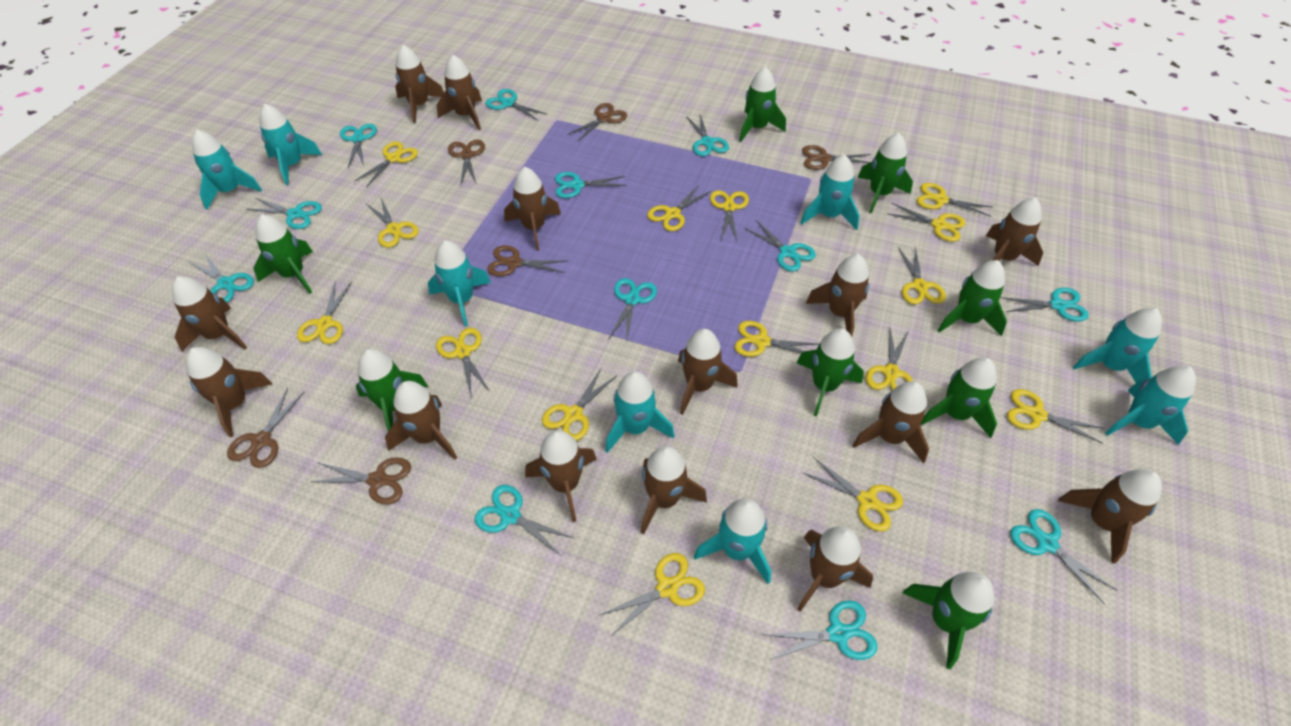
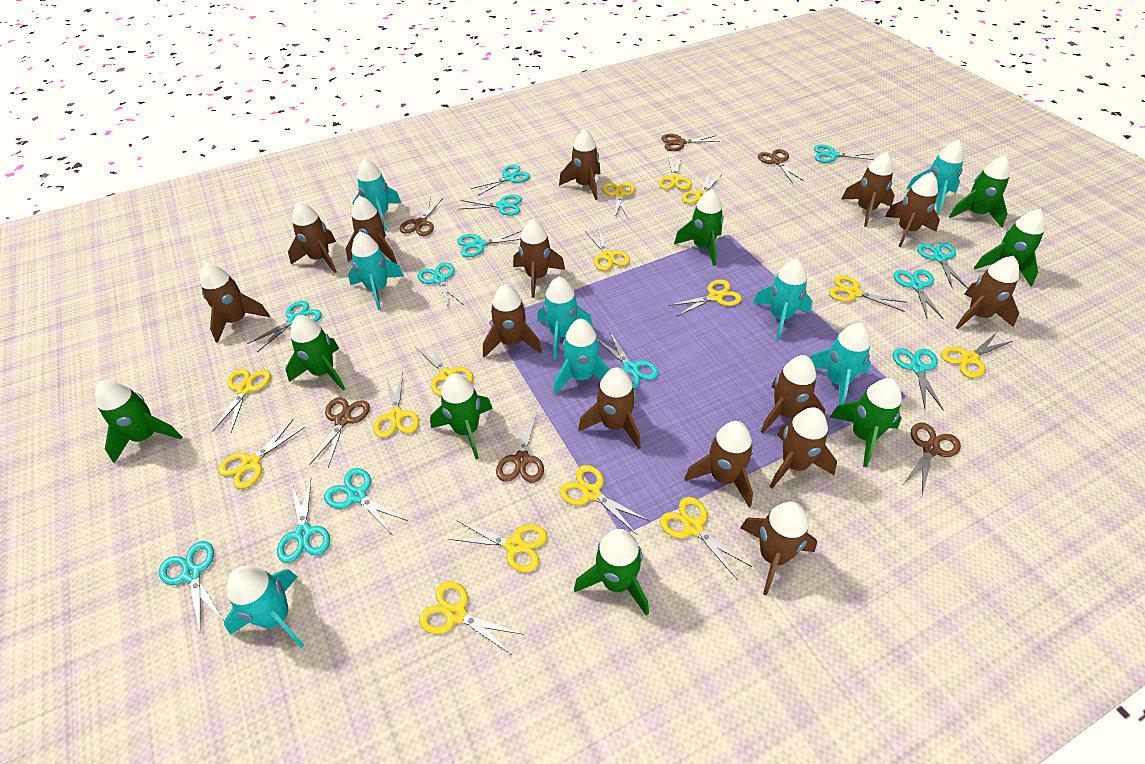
turquoise scissors: 12 -> 13

